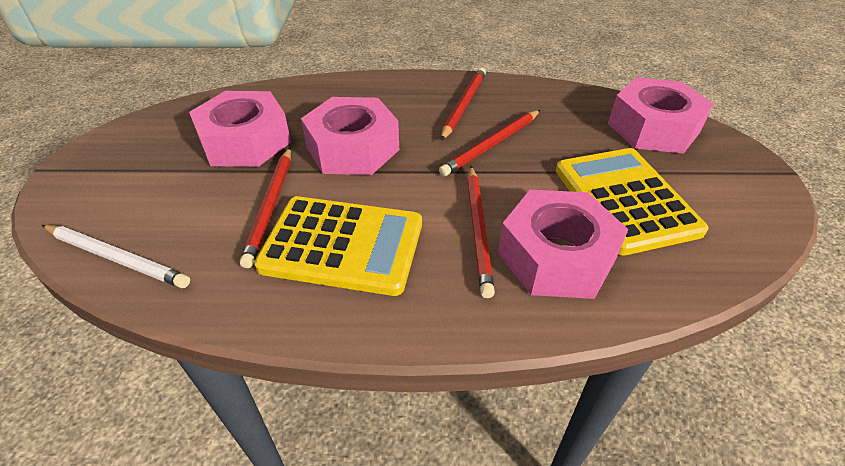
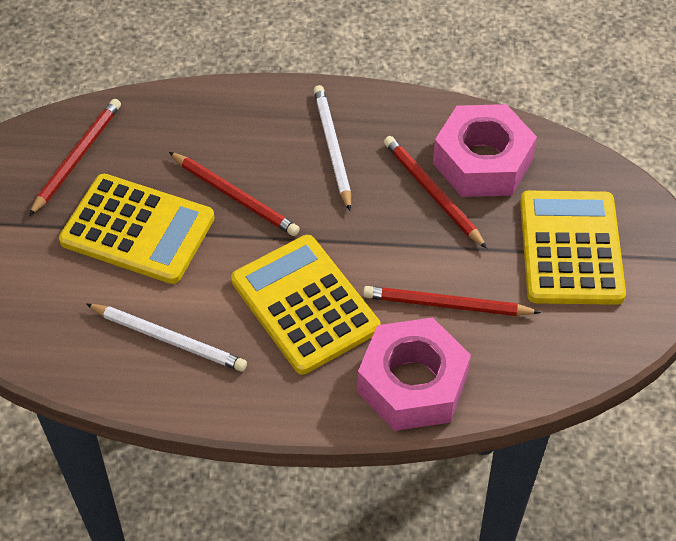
pink nut: 4 -> 2
white pencil: 1 -> 2
yellow calculator: 2 -> 3

